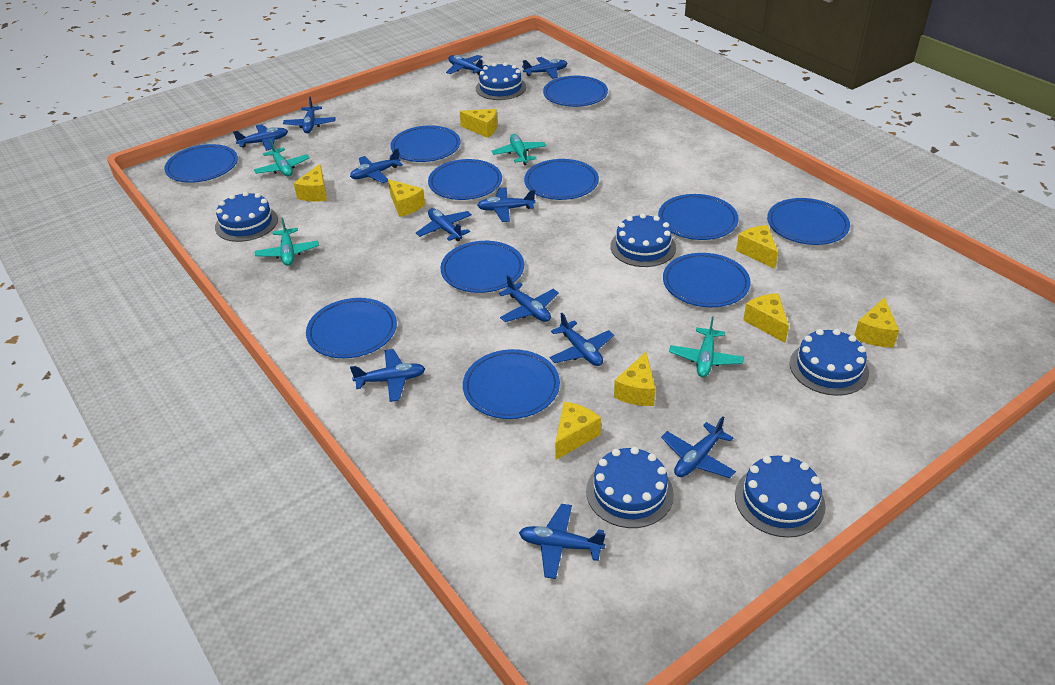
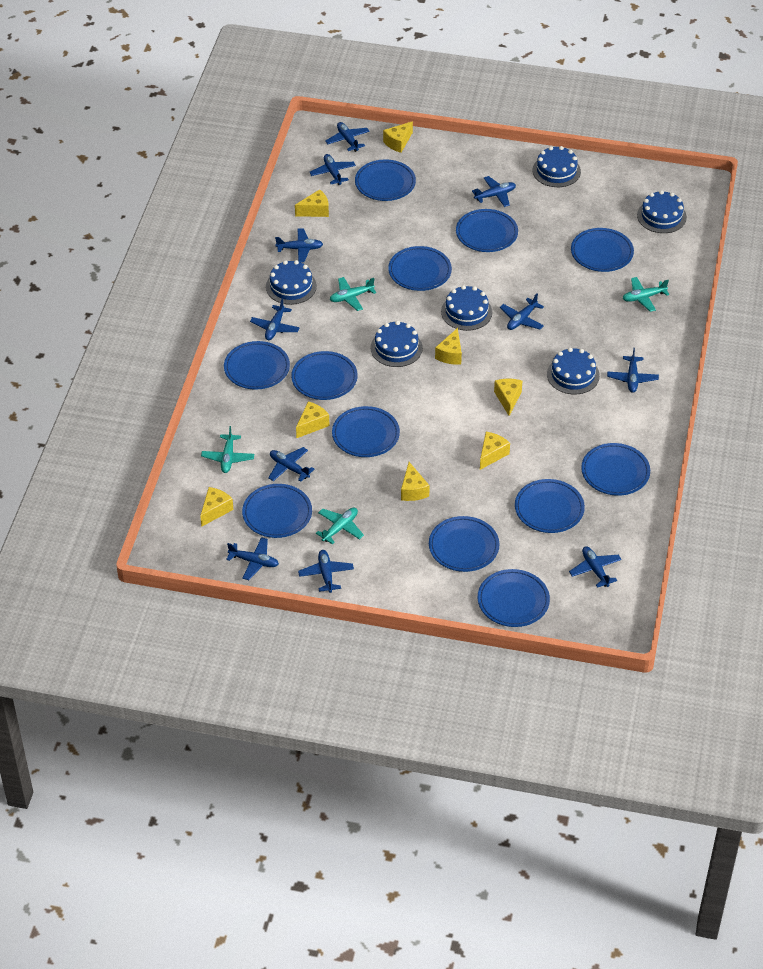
blue plane: 12 -> 11
blue plate: 11 -> 12

